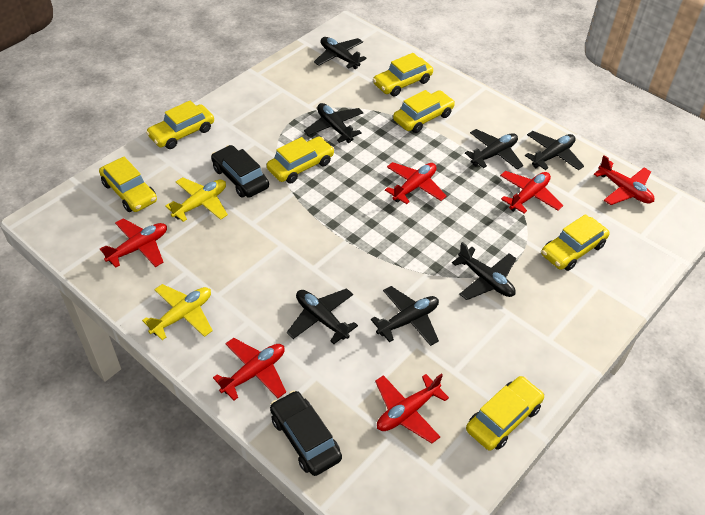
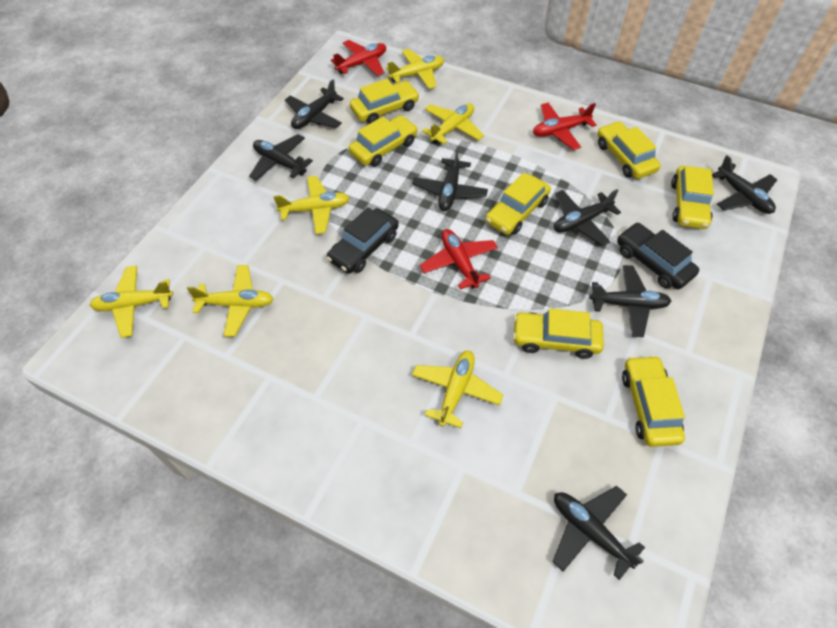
red plane: 6 -> 3
yellow plane: 2 -> 6

